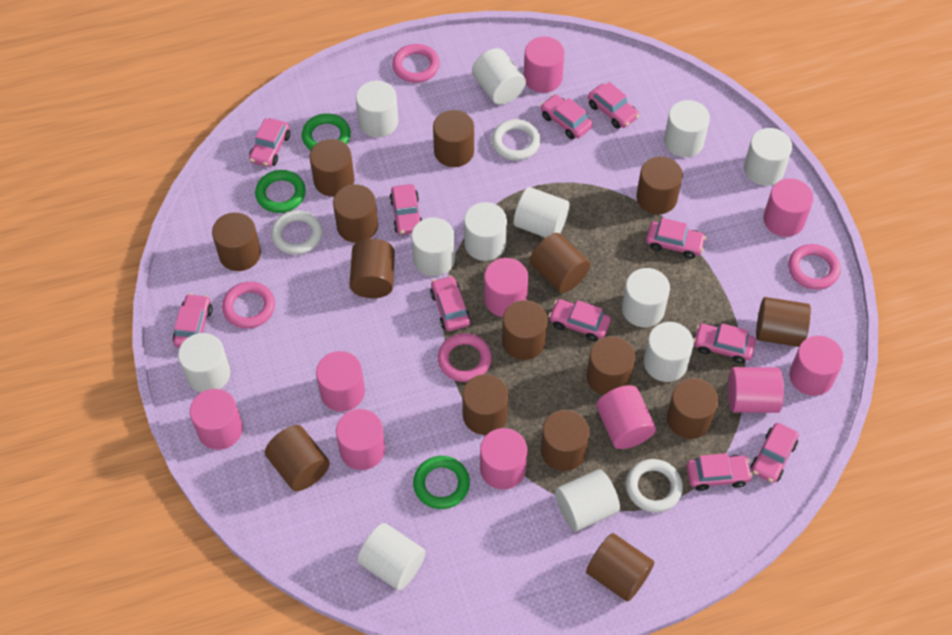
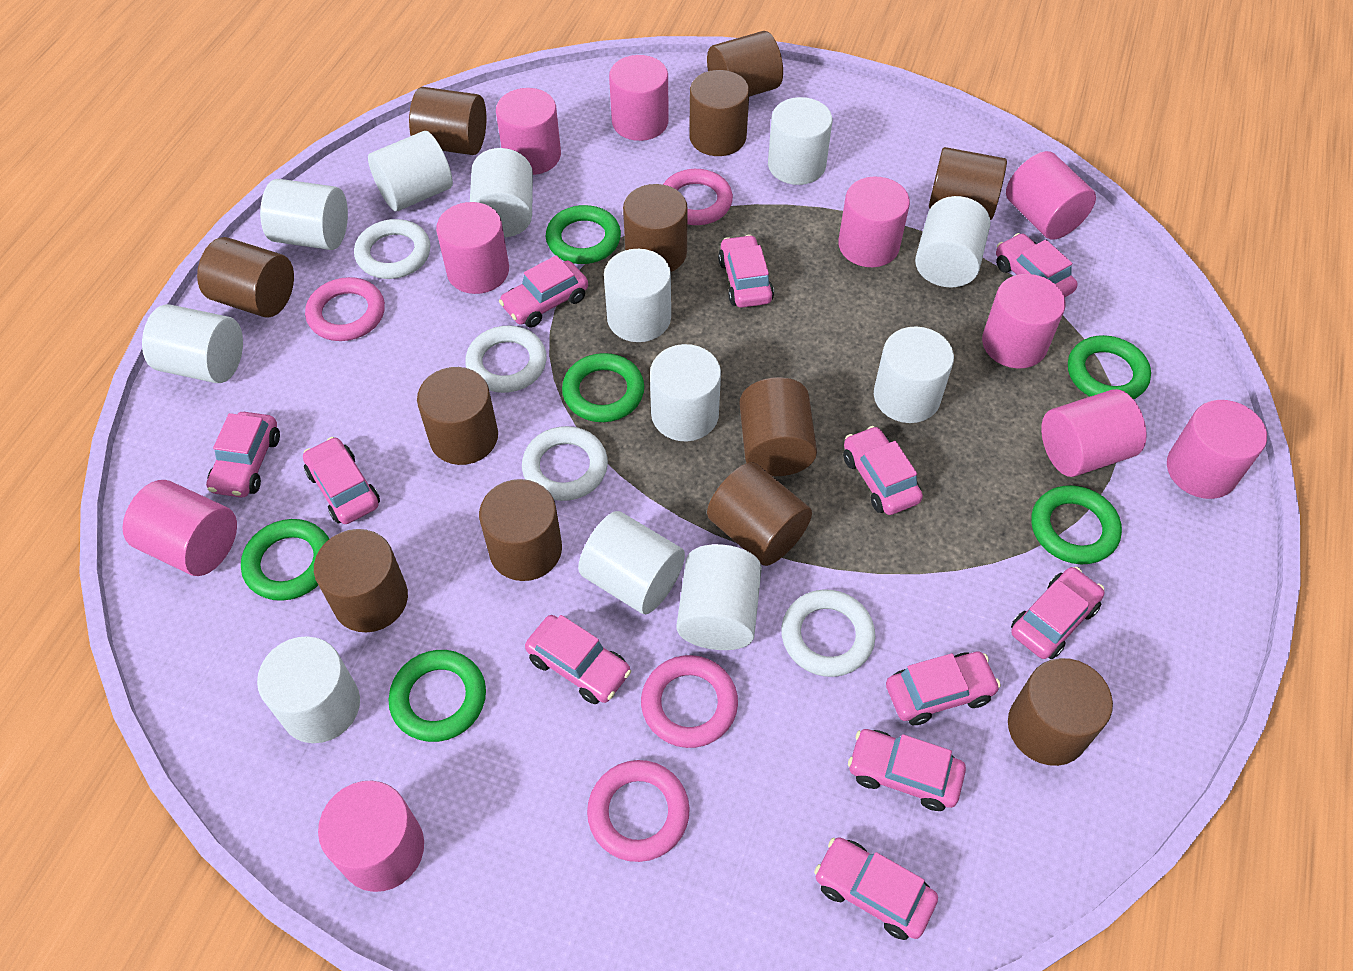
brown cylinder: 15 -> 12
green ring: 3 -> 6
white ring: 3 -> 4

